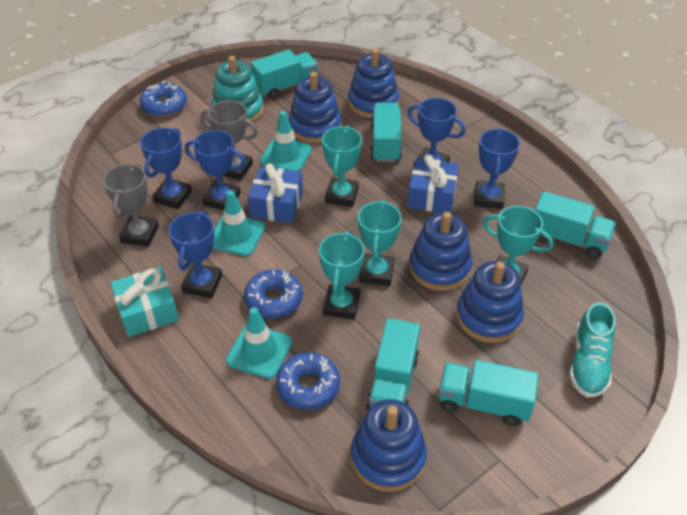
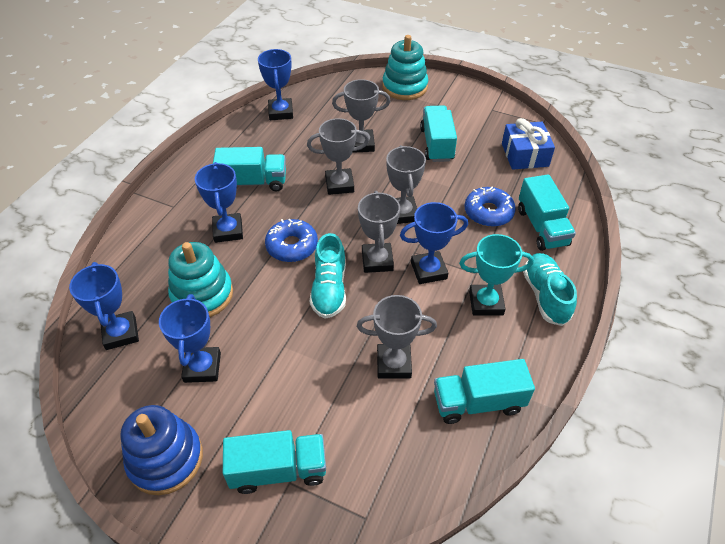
blue donut: 3 -> 2
blue gift: 2 -> 1
blue stacking toy: 5 -> 1
grey trophy: 2 -> 5
turquoise gift: 1 -> 0
turquoise shoe: 1 -> 2
turquoise stacking toy: 1 -> 2
turquoise traffic cone: 3 -> 0
turquoise trophy: 4 -> 1

